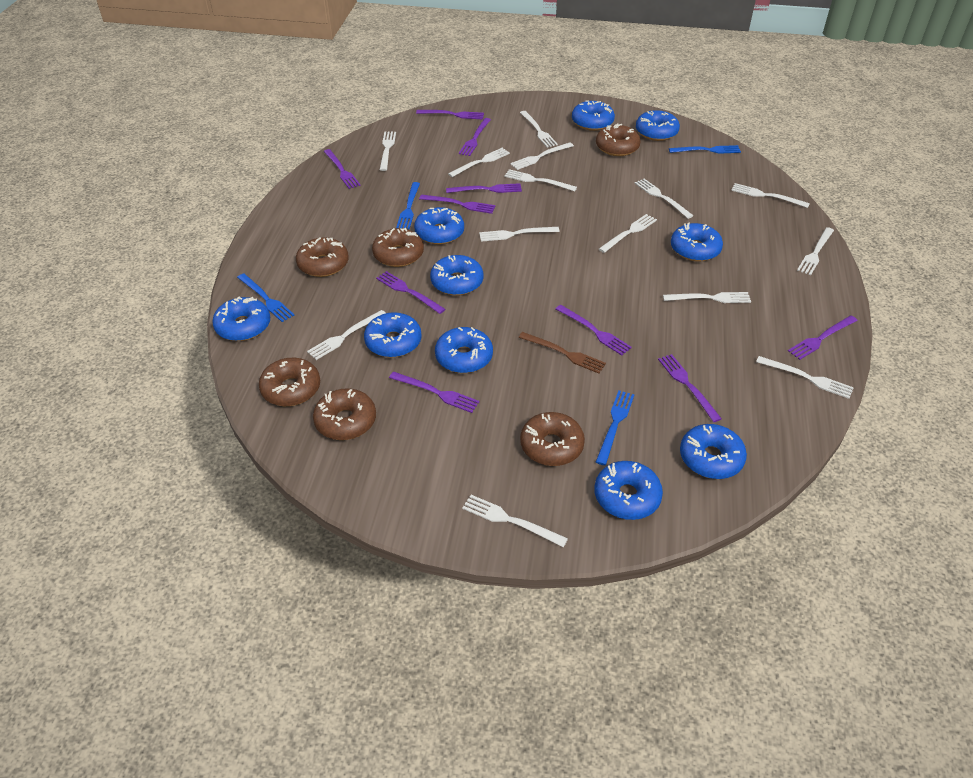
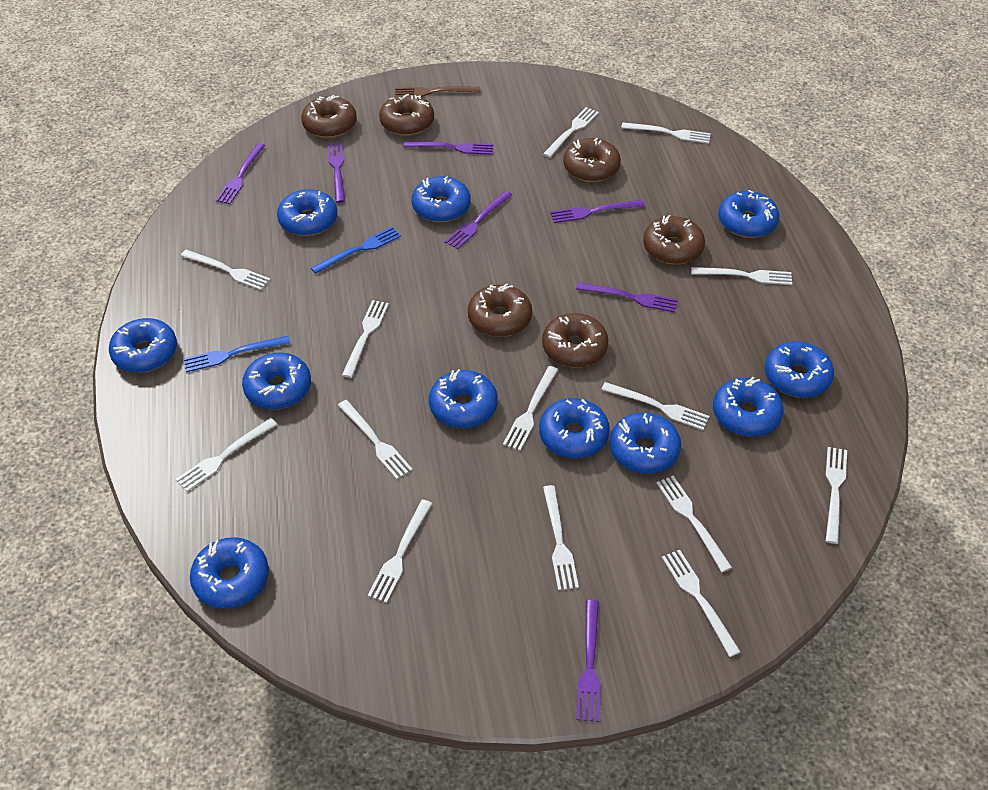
blue donut: 10 -> 11
blue fork: 4 -> 2
purple fork: 10 -> 7

